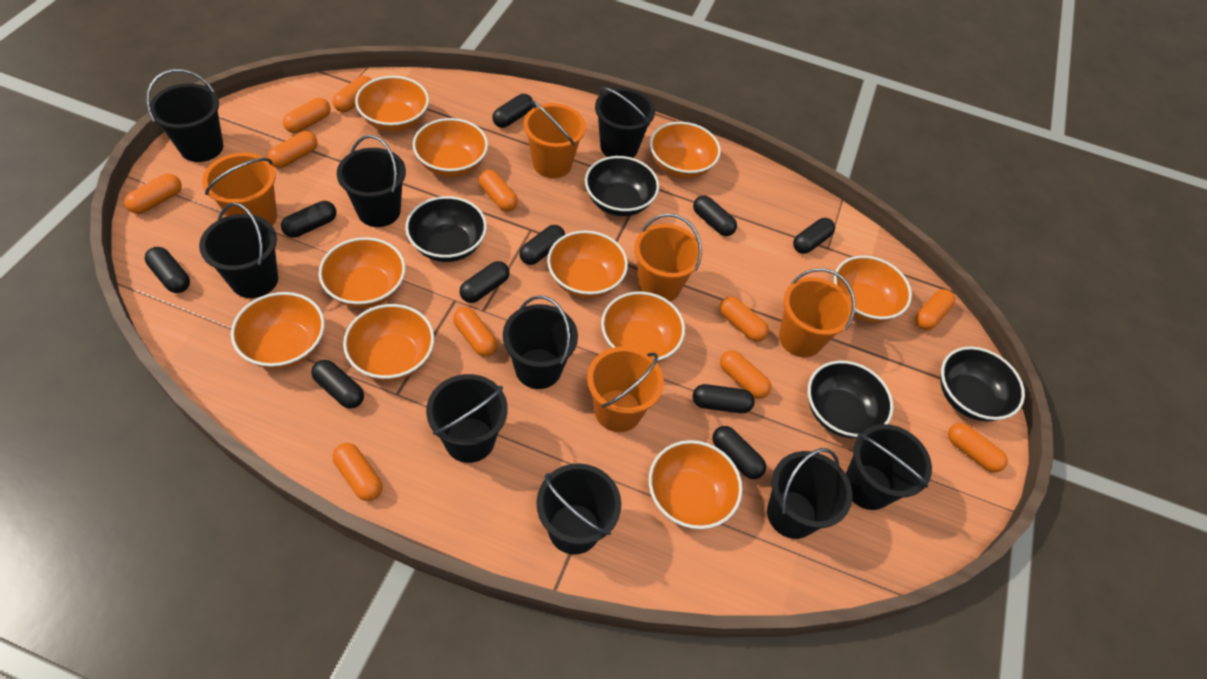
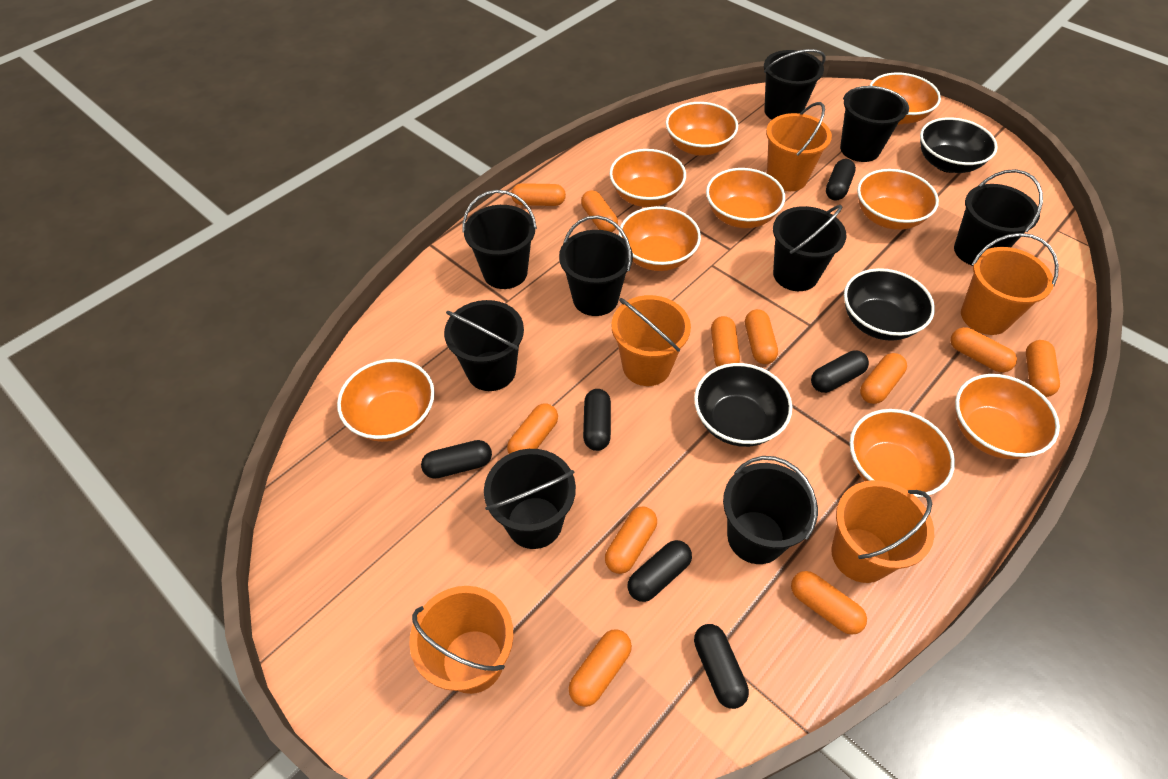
black bowl: 4 -> 3
black capsule: 10 -> 6
orange bowl: 10 -> 9

